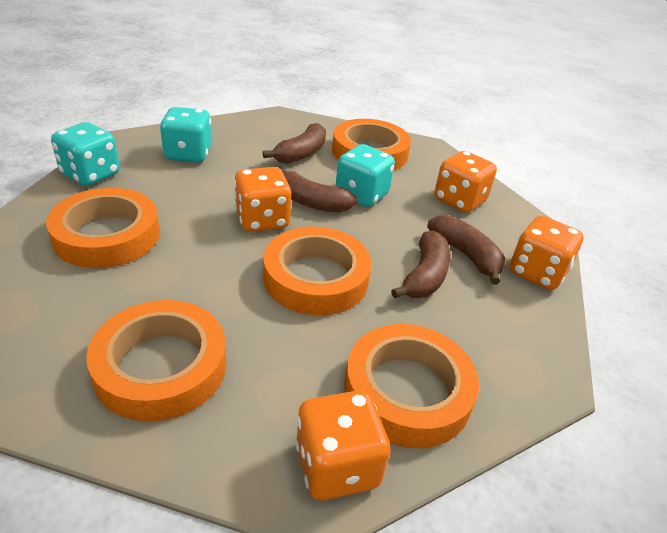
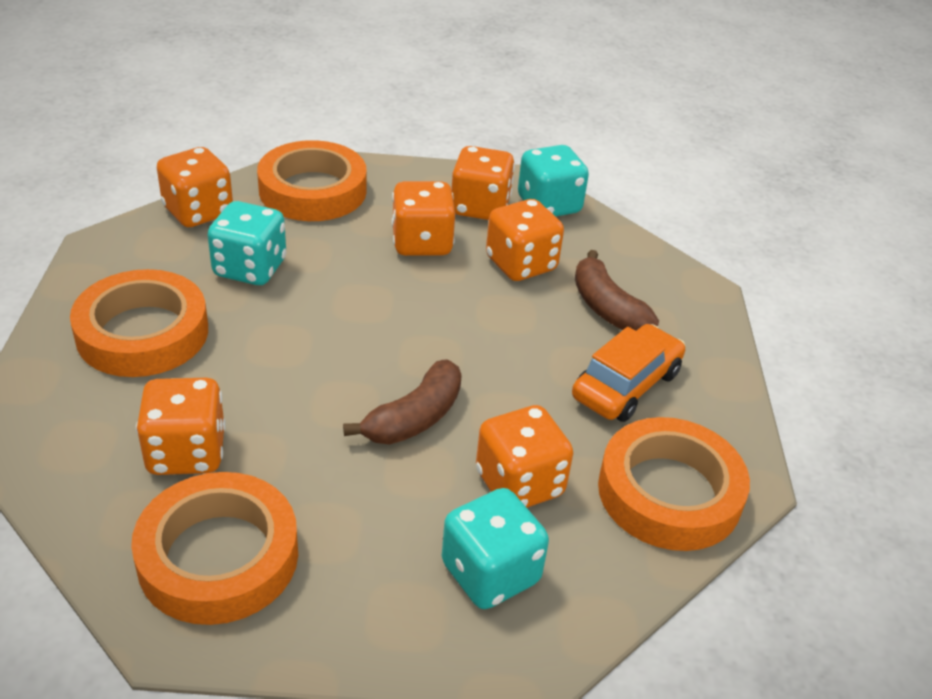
brown banana: 4 -> 2
orange car: 0 -> 1
orange dice: 4 -> 6
orange tape: 5 -> 4

